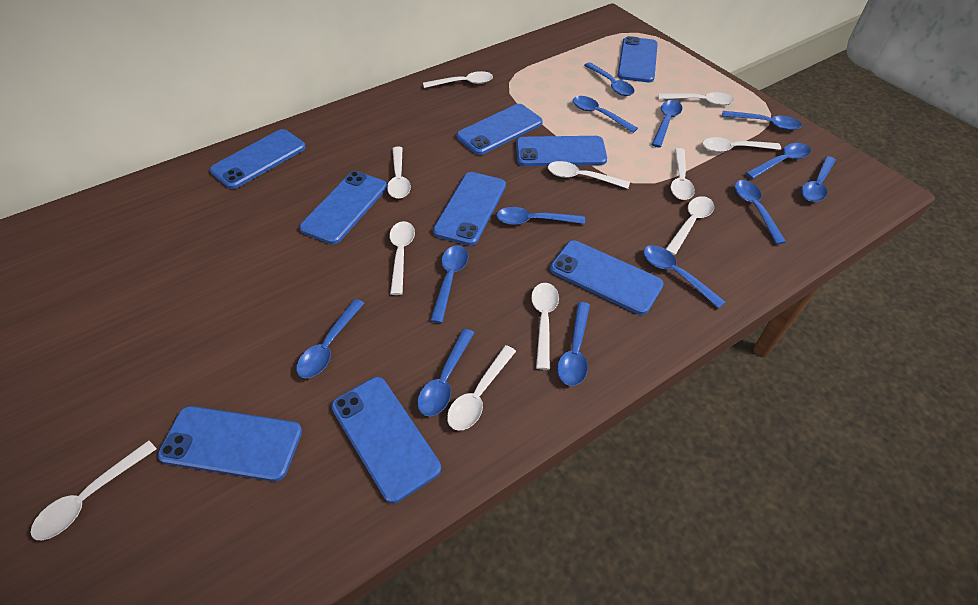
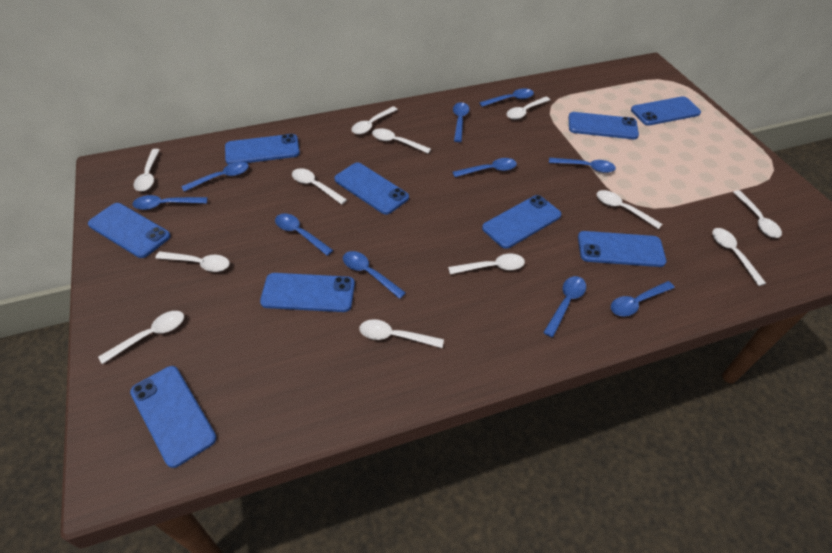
blue spoon: 13 -> 10
white spoon: 11 -> 12

